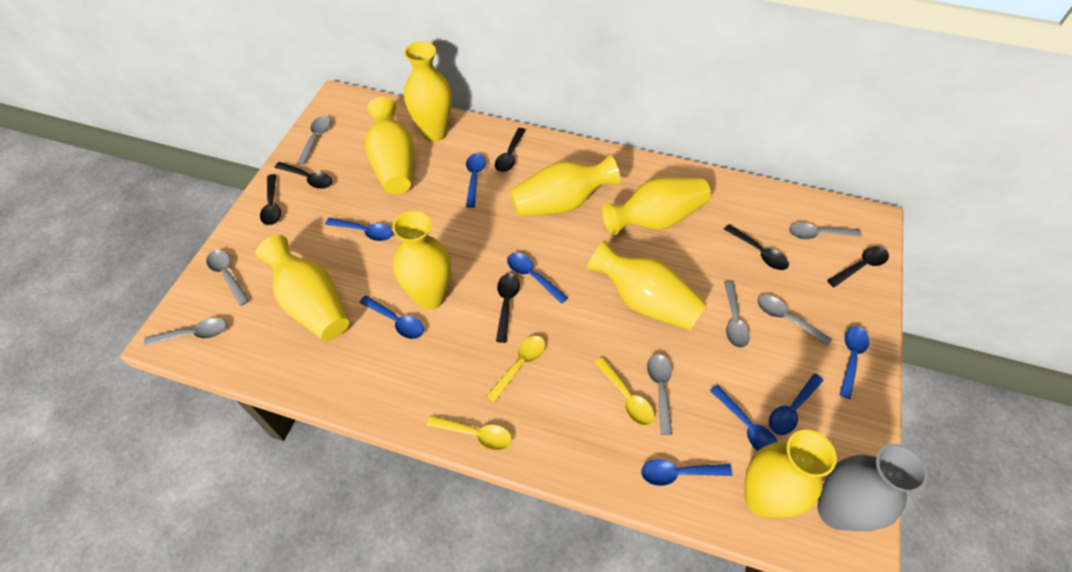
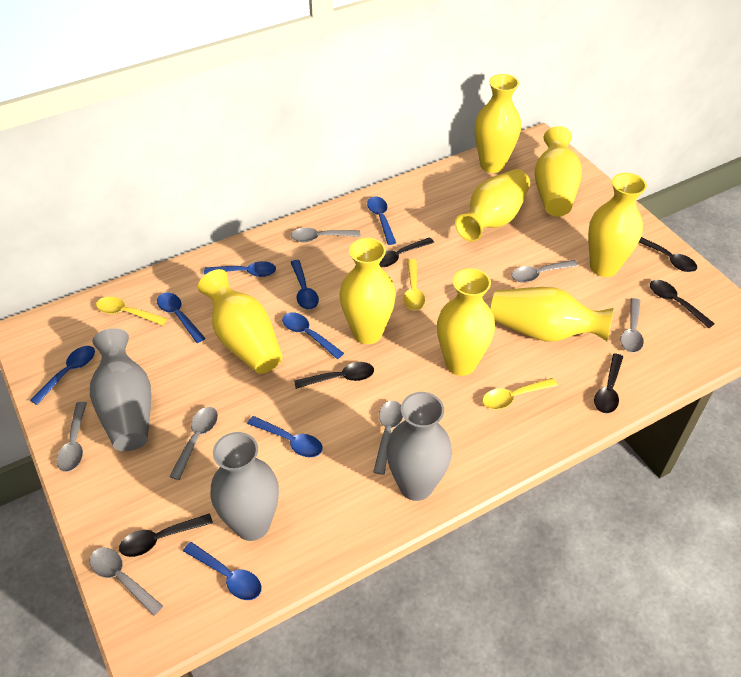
grey vase: 1 -> 3

